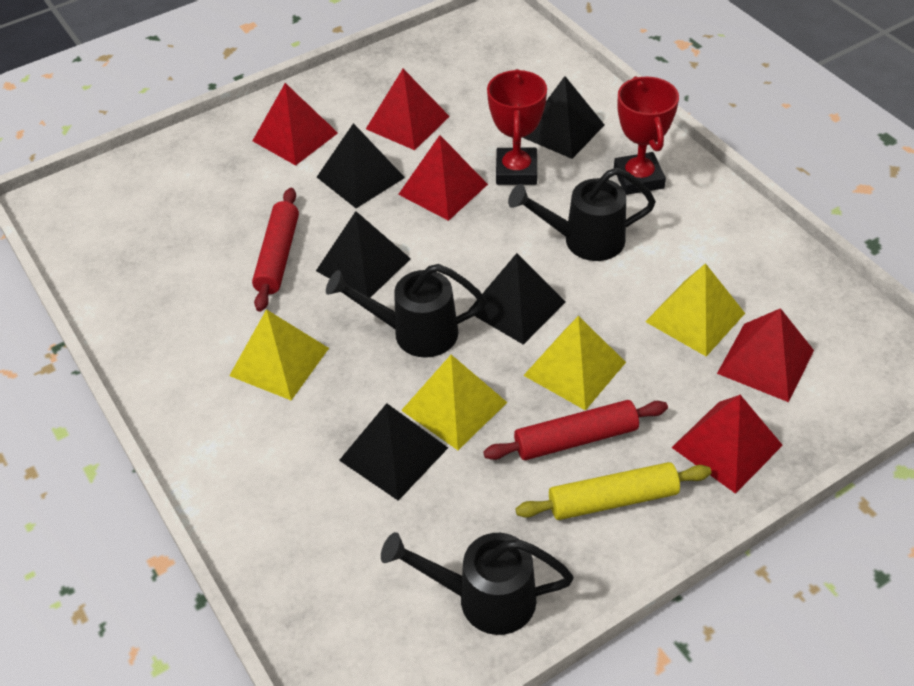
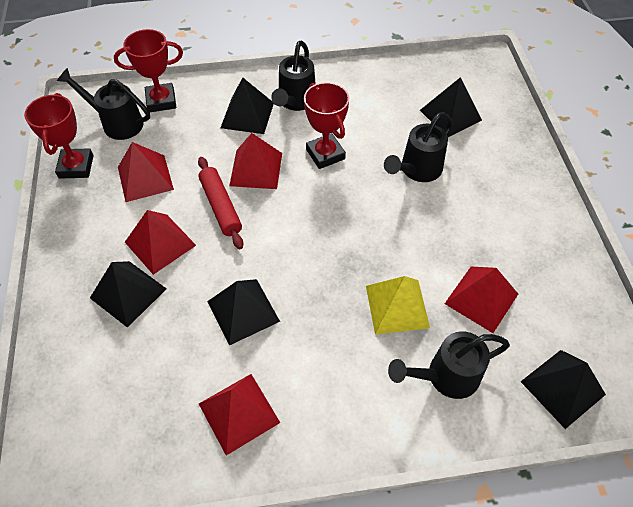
black watering can: 3 -> 4
red rolling pin: 2 -> 1
red trophy: 2 -> 3
yellow pyramid: 4 -> 1
yellow rolling pin: 1 -> 0

